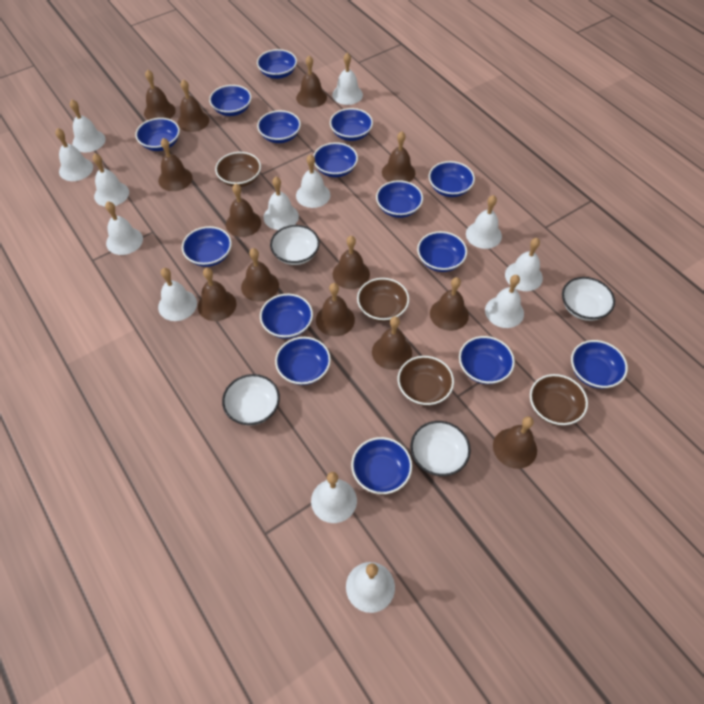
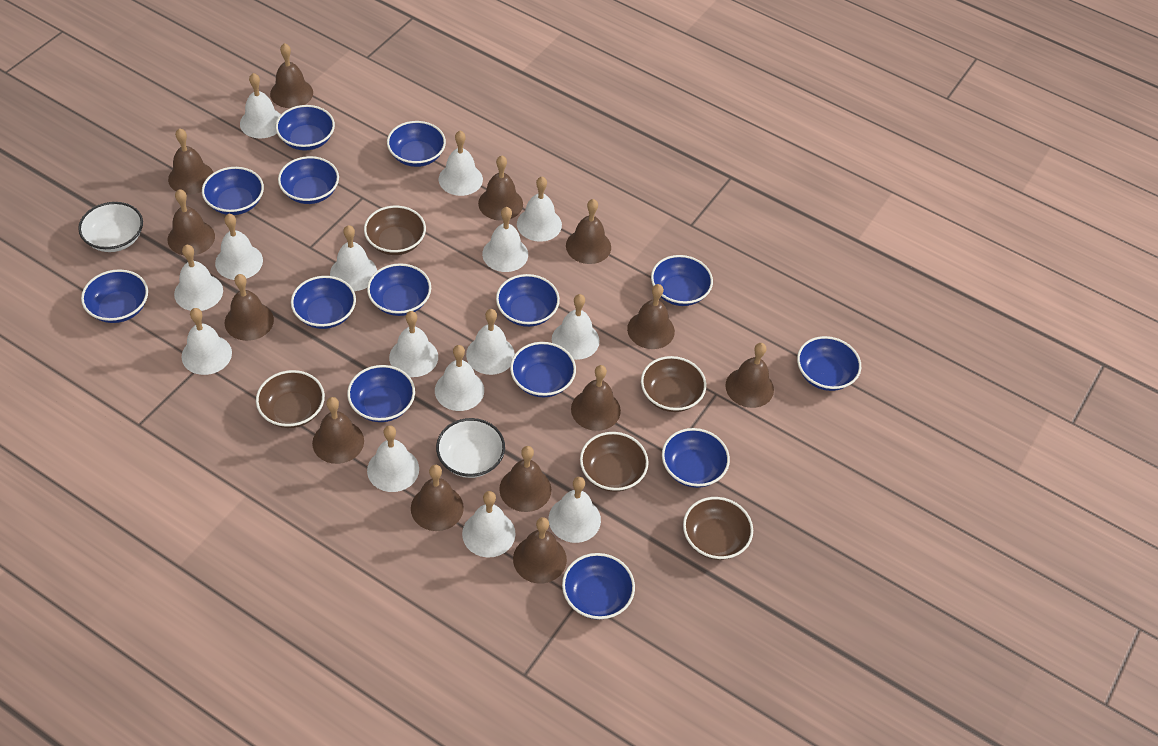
blue bowl: 15 -> 14
brown bowl: 4 -> 5
white bell: 13 -> 15
white bowl: 4 -> 2

